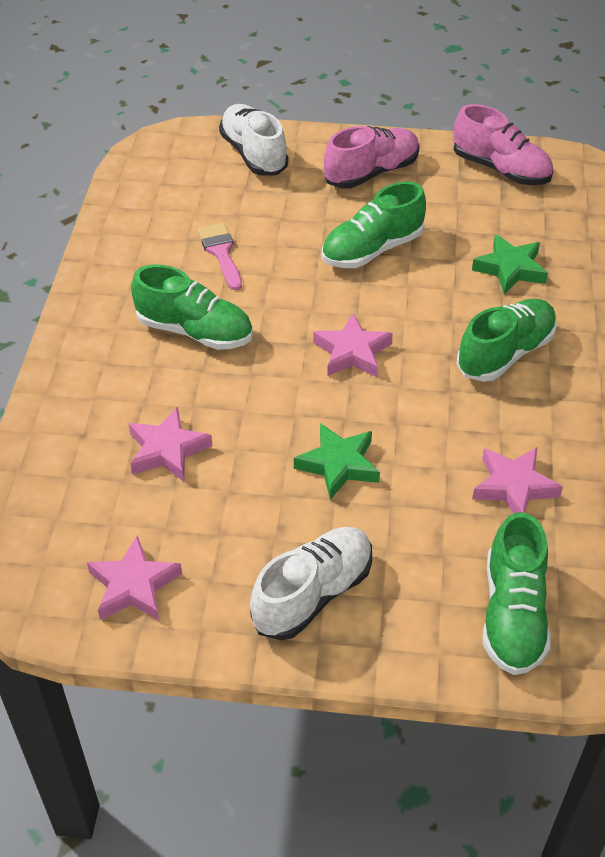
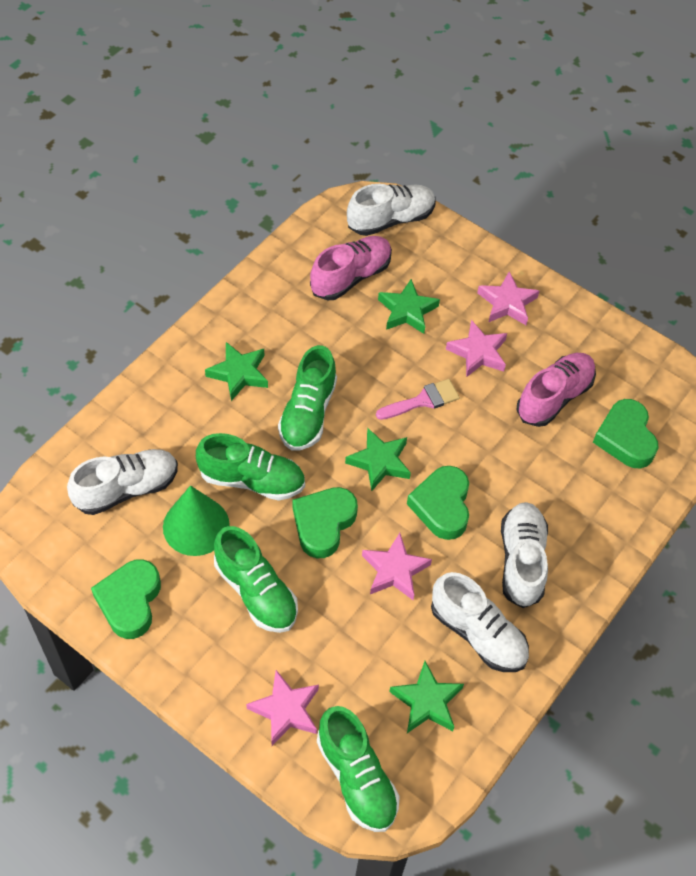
green cone: 0 -> 1
green heart: 0 -> 4
green star: 2 -> 4
white shoe: 2 -> 4

